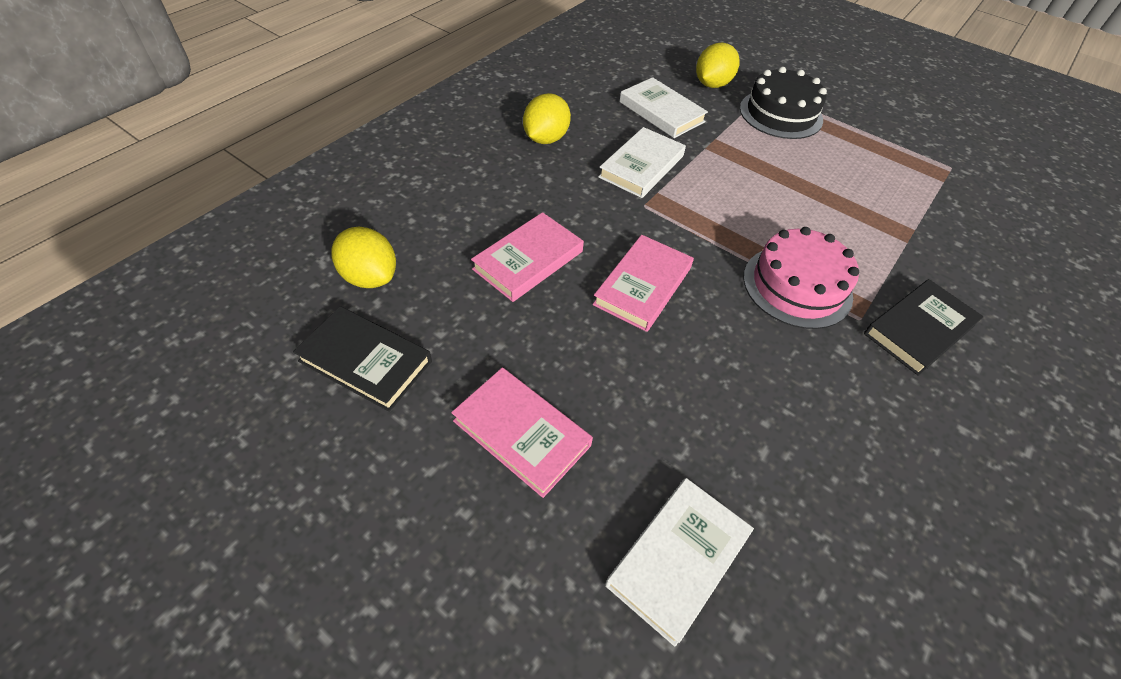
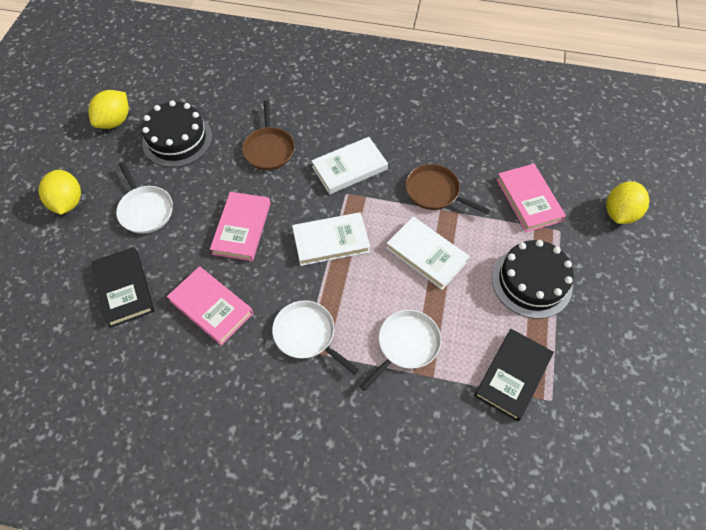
black cake: 1 -> 2
brown pan: 0 -> 2
pink cake: 1 -> 0
white pan: 0 -> 3

